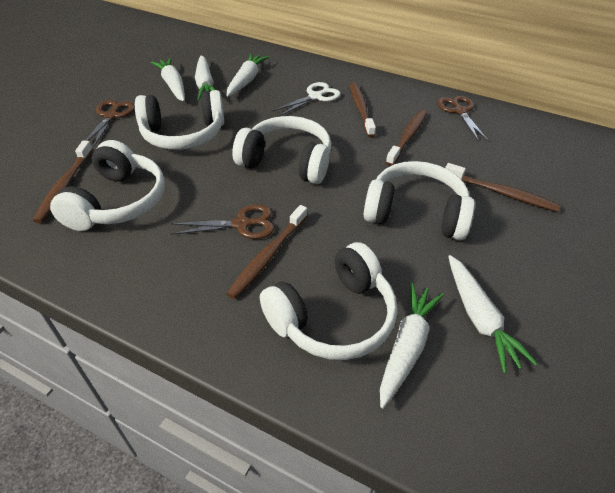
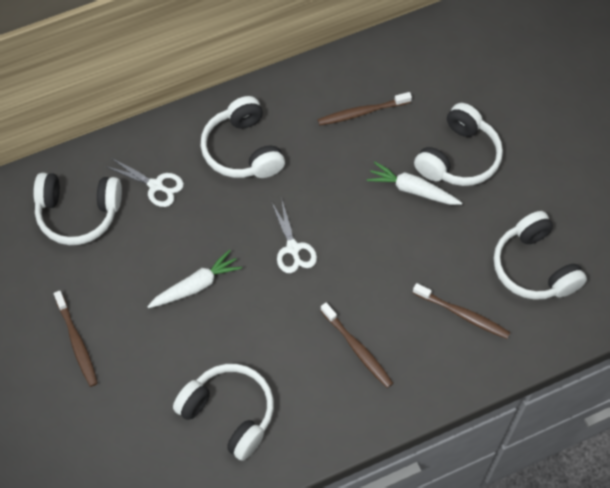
brown scissors: 3 -> 0
brown toothbrush: 5 -> 4
white carrot: 5 -> 2
white scissors: 1 -> 2

